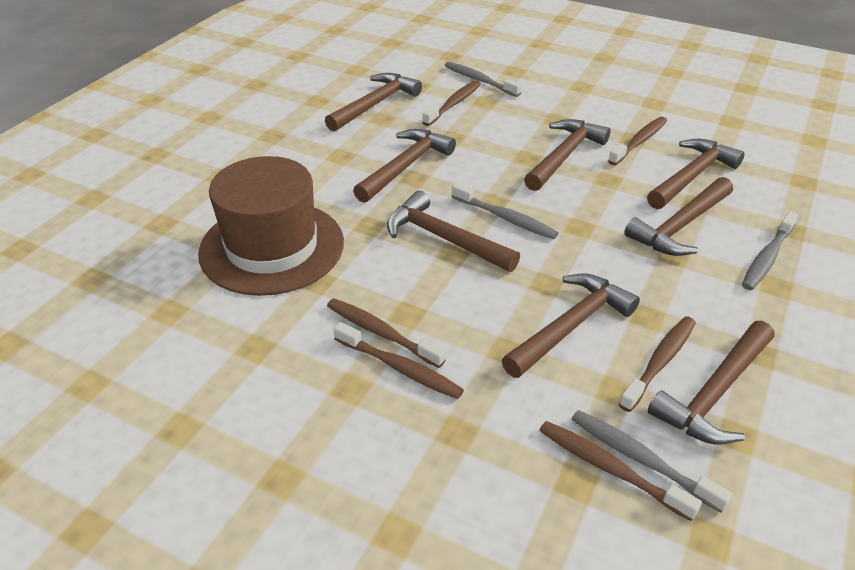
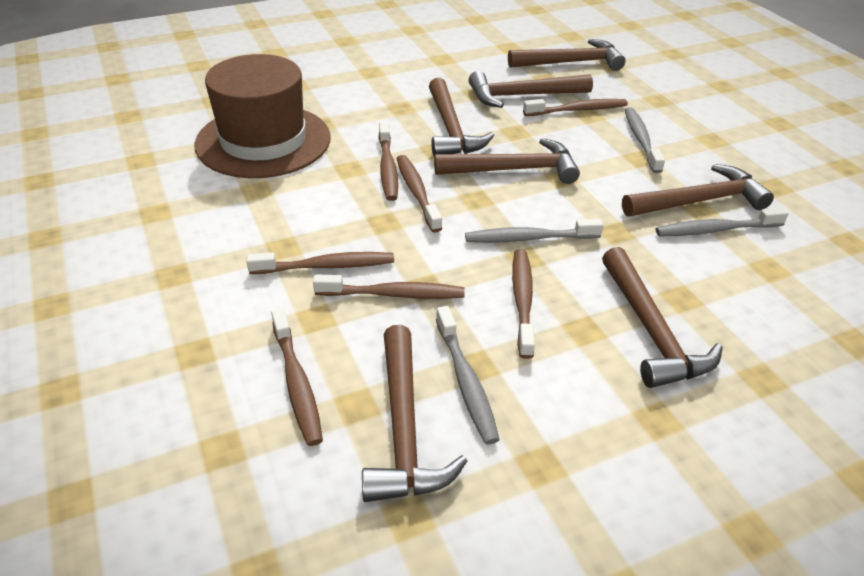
brown hammer: 8 -> 7
brown toothbrush: 6 -> 7

